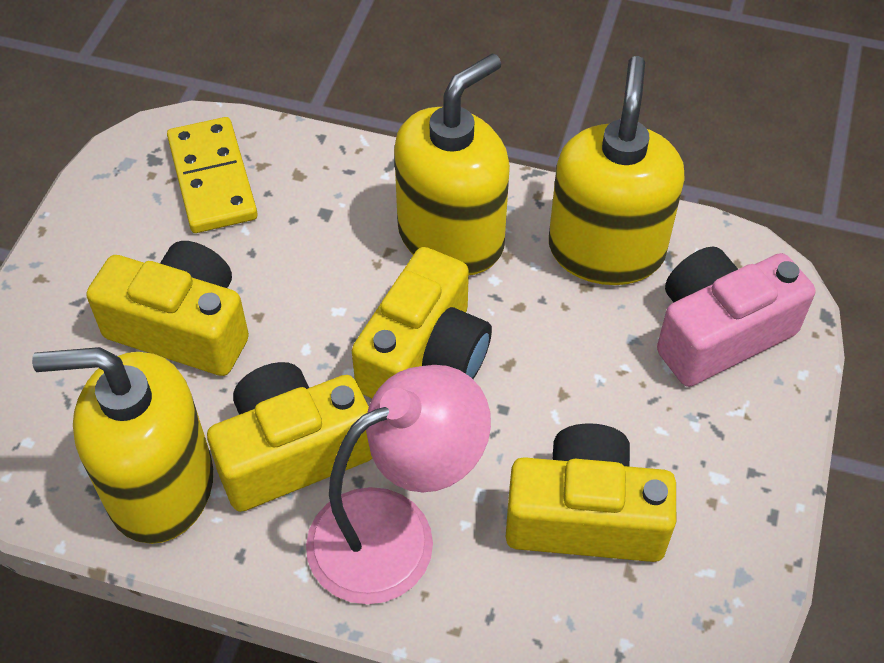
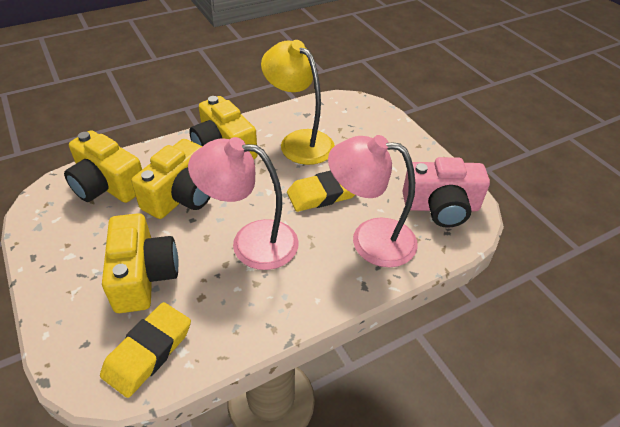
pink lamp: 1 -> 2
yellow domino: 1 -> 0
yellow eraser: 0 -> 2
yellow lamp: 0 -> 1
yellow soap dispenser: 3 -> 0

